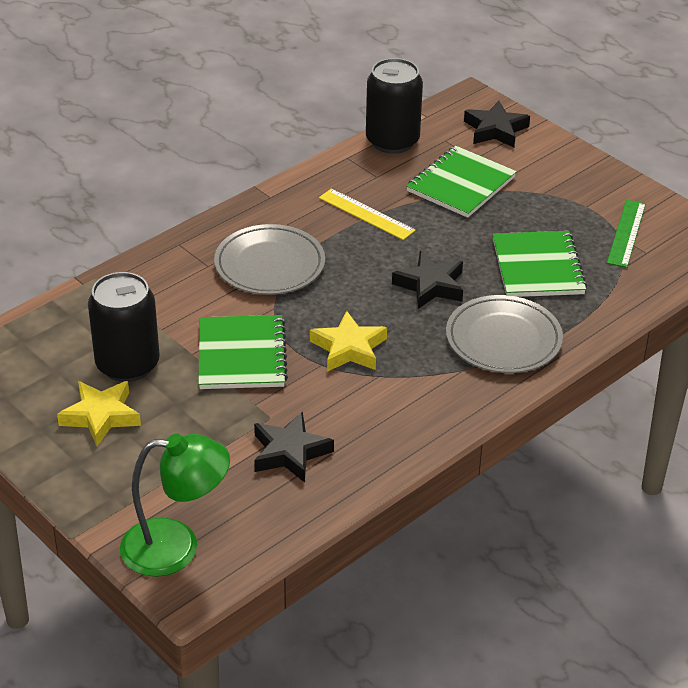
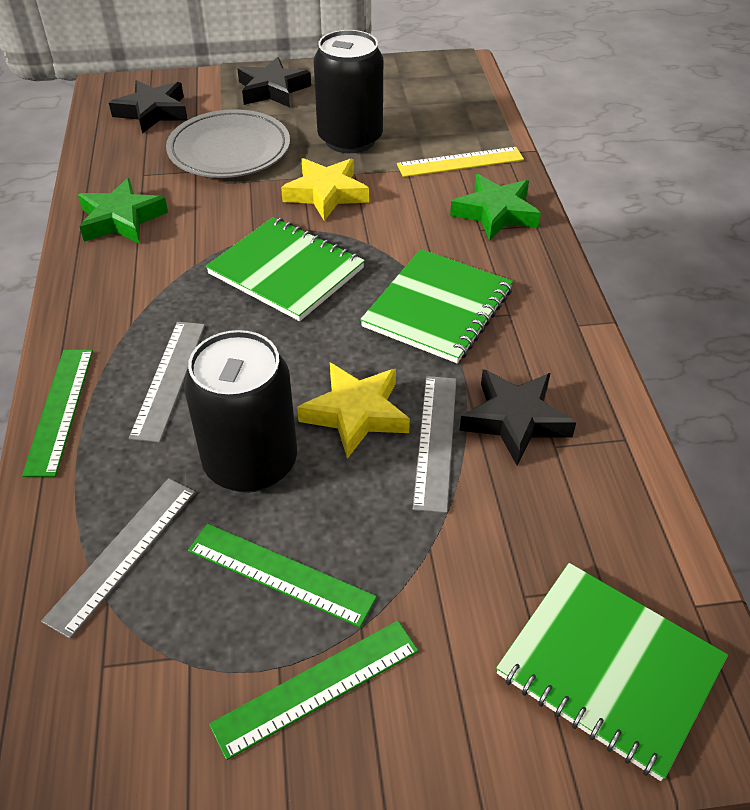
green lamp: 1 -> 0
green ruler: 1 -> 3
green star: 0 -> 2
grey plate: 2 -> 1
grey ruler: 0 -> 3

